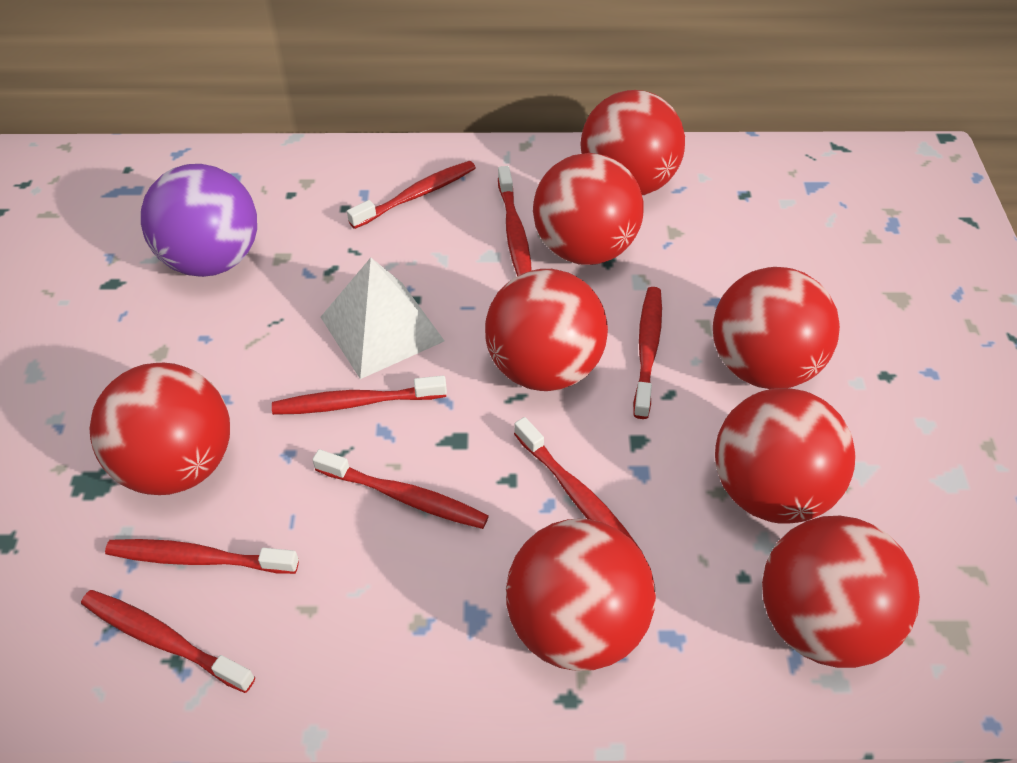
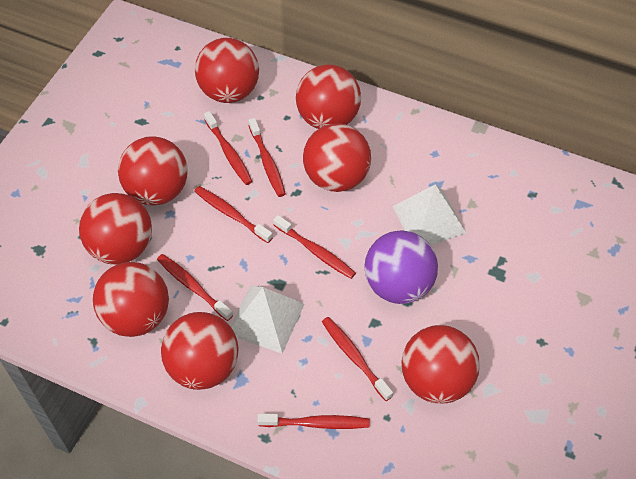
red toothbrush: 8 -> 7
white pyramid: 1 -> 2

